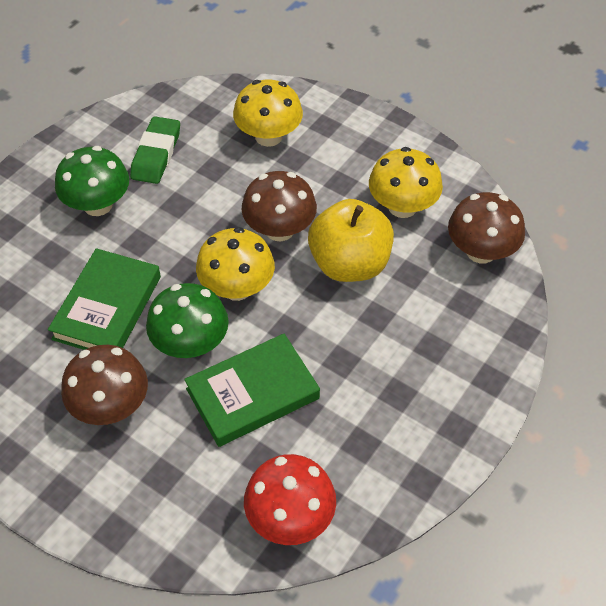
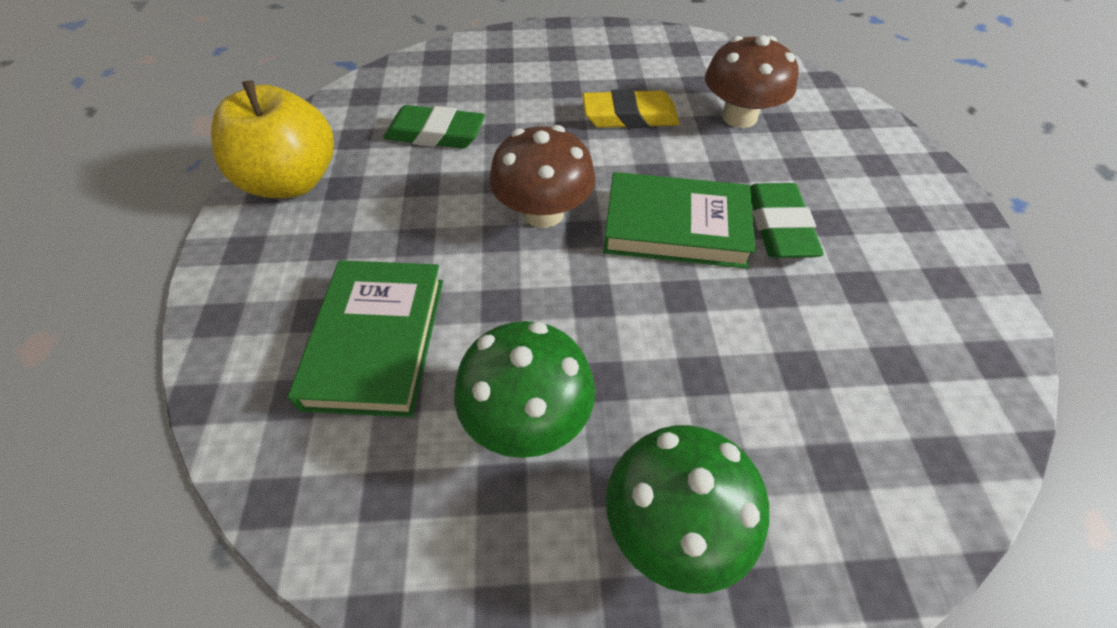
brown mushroom: 3 -> 2
green eraser: 1 -> 2
red mushroom: 1 -> 0
yellow eraser: 0 -> 1
yellow mushroom: 3 -> 0

